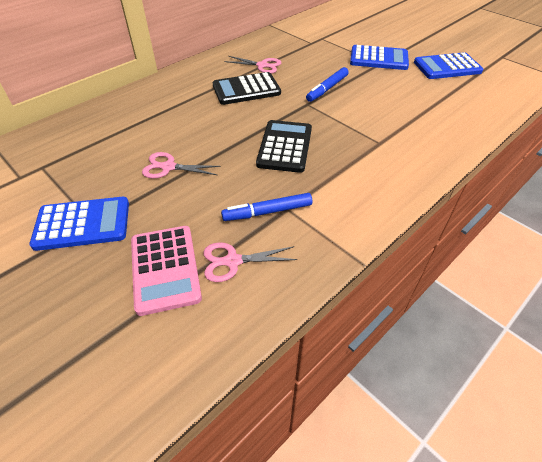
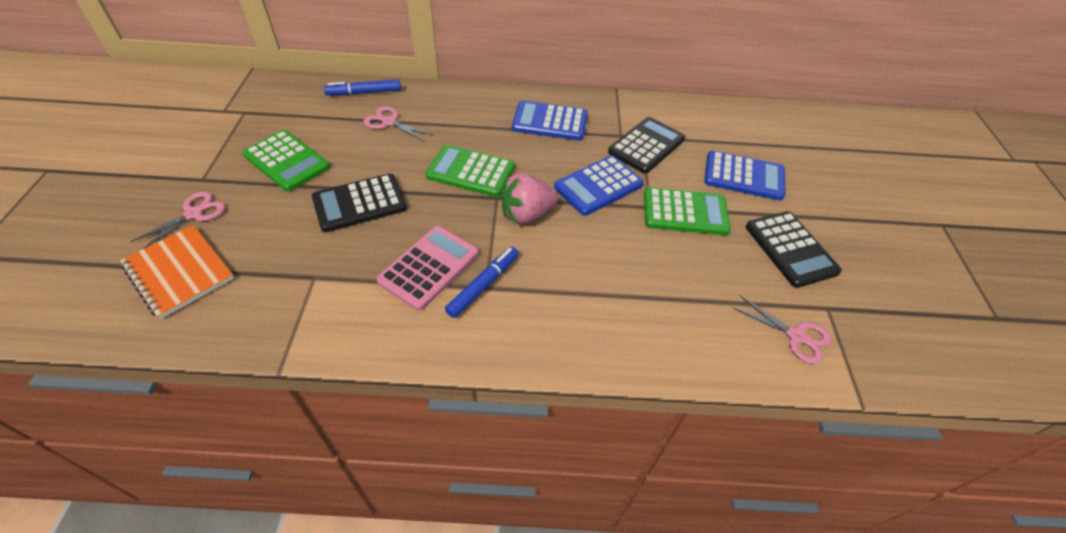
black calculator: 2 -> 3
green calculator: 0 -> 3
orange notebook: 0 -> 1
pink strawberry: 0 -> 1

